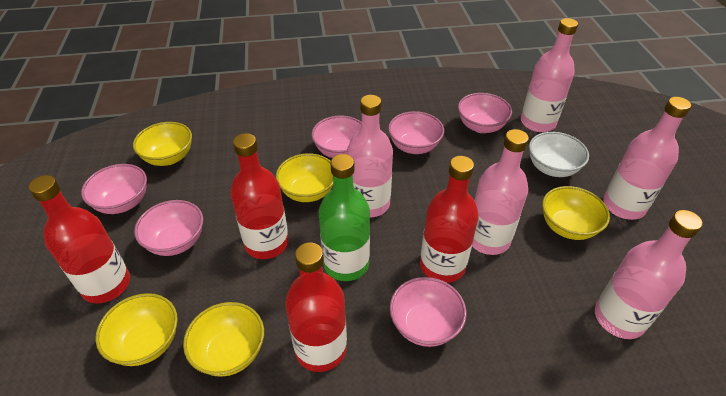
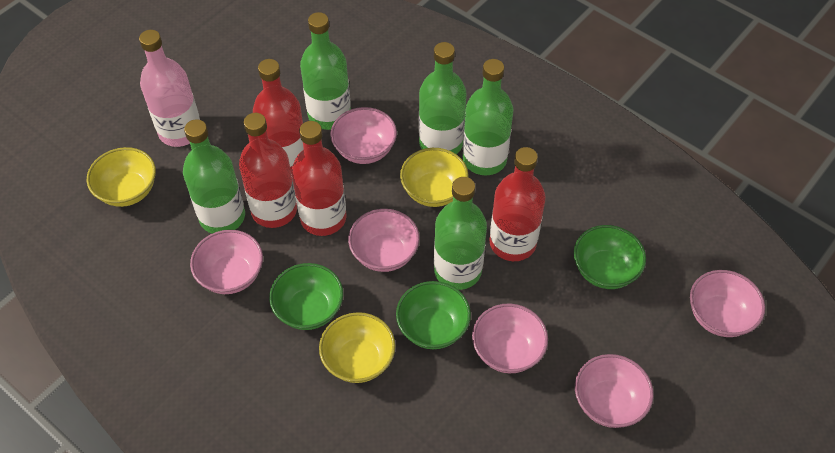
green bottle: 1 -> 5
green bowl: 0 -> 3
pink bottle: 5 -> 1
white bowl: 1 -> 0
yellow bowl: 5 -> 3

